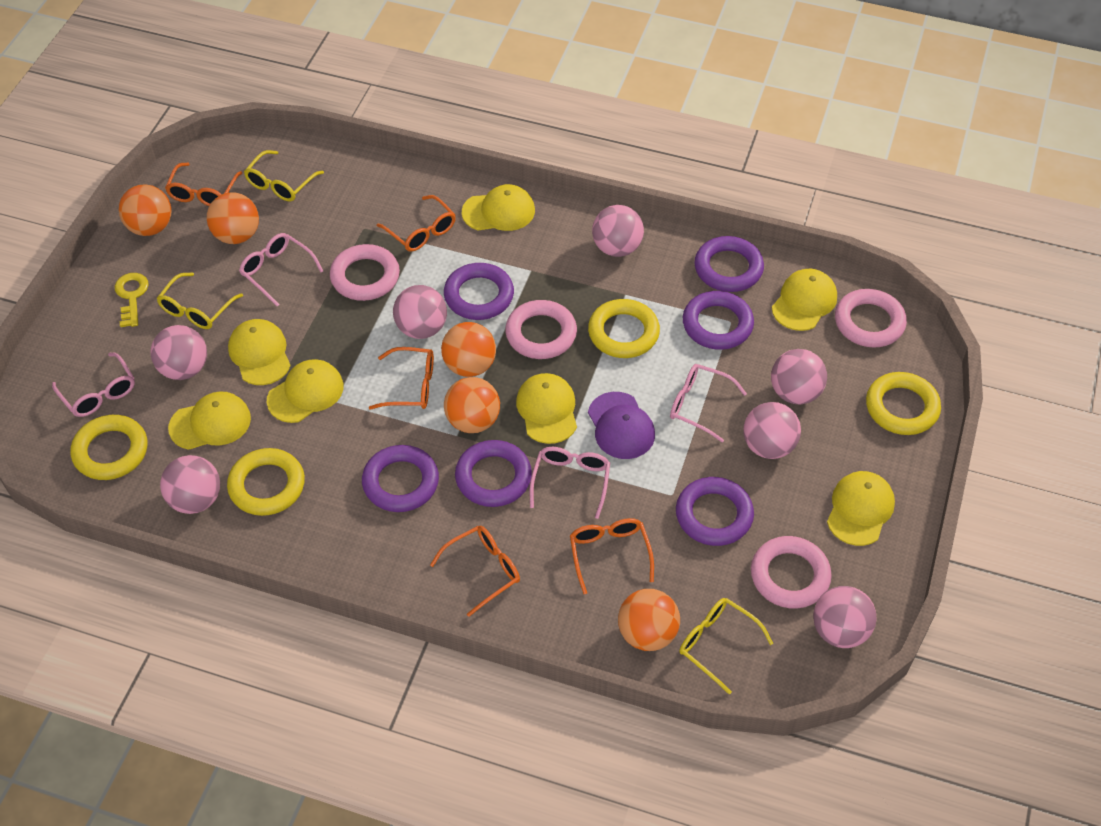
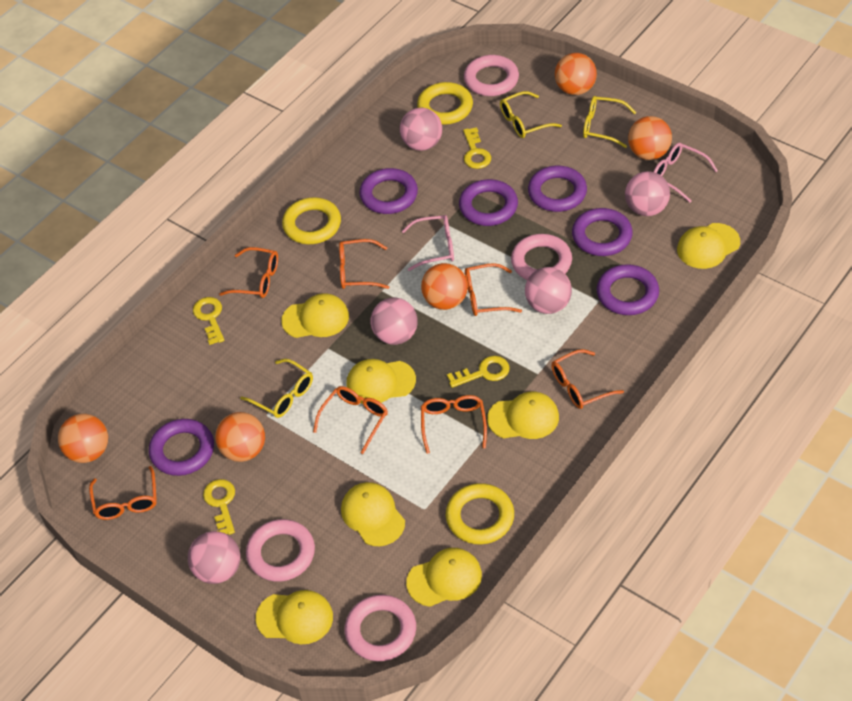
orange glasses: 5 -> 7
pink ball: 7 -> 5
pink glasses: 4 -> 2
purple cap: 1 -> 0
yellow key: 1 -> 4
yellow ring: 4 -> 3

